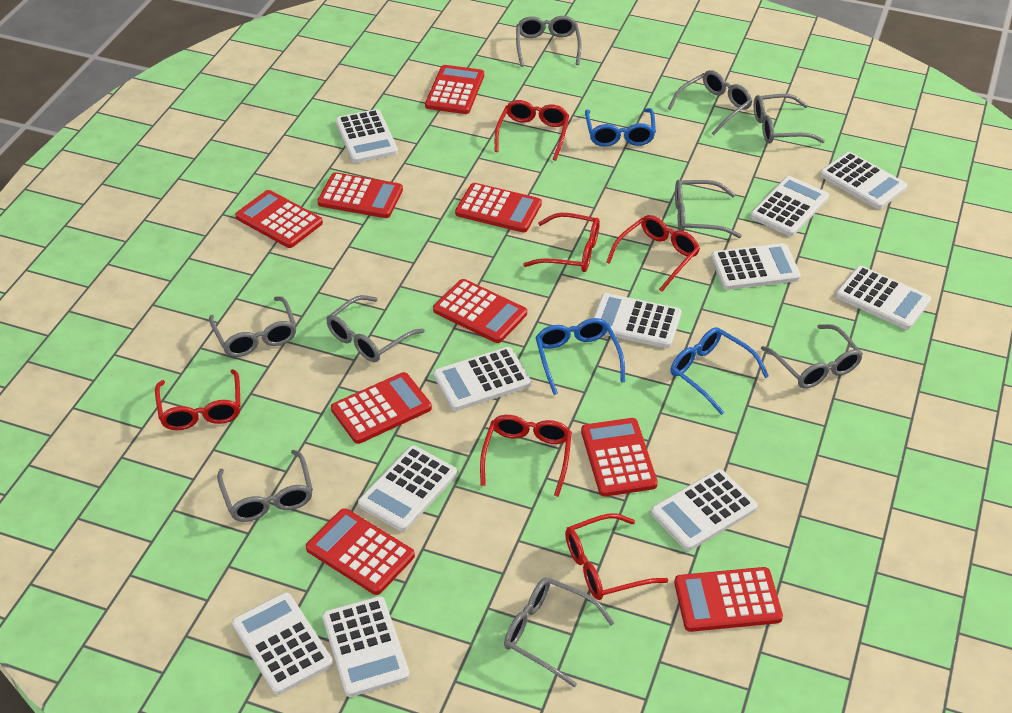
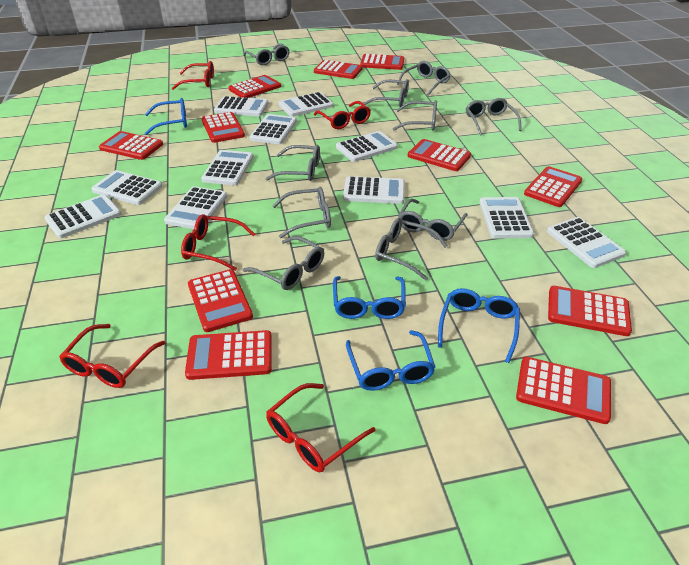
blue glasses: 3 -> 4
grey glasses: 9 -> 10
red calculator: 9 -> 11
red glasses: 6 -> 5

